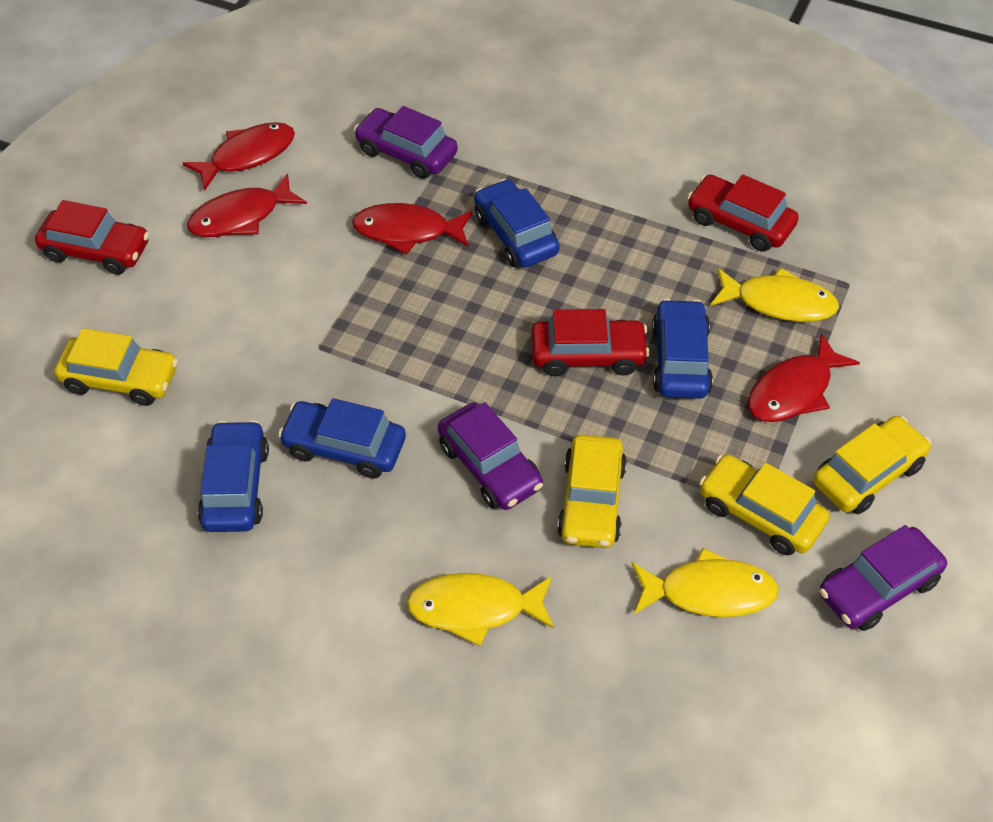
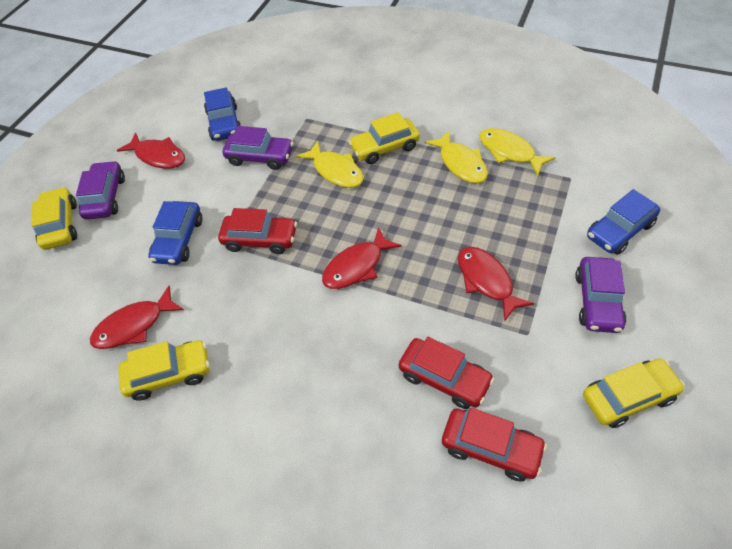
blue car: 4 -> 3

